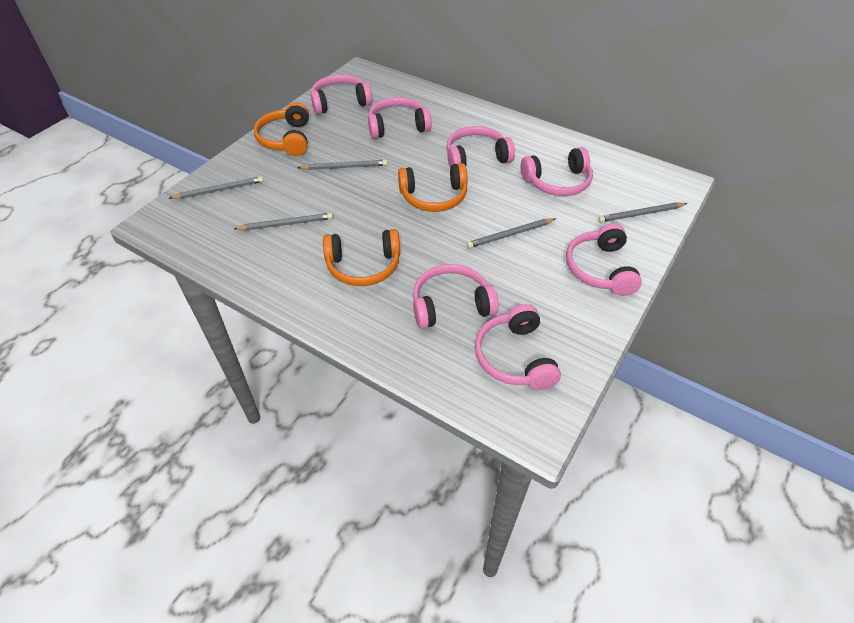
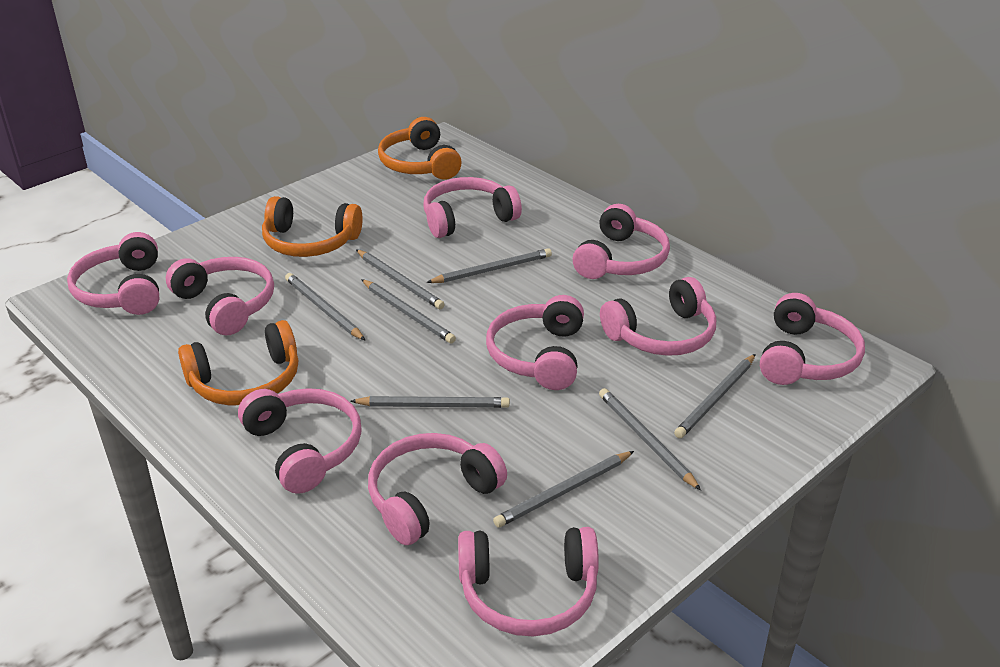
grey pencil: 5 -> 8
pink headphones: 7 -> 10

